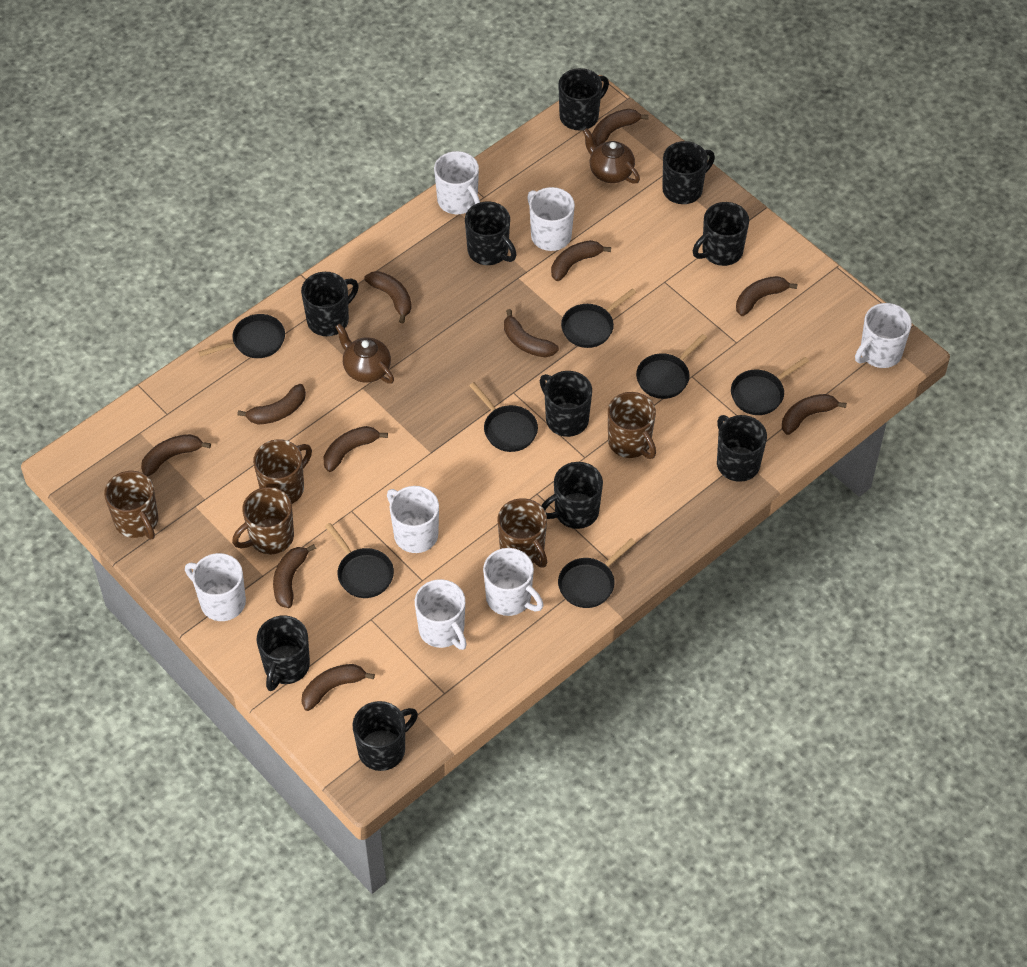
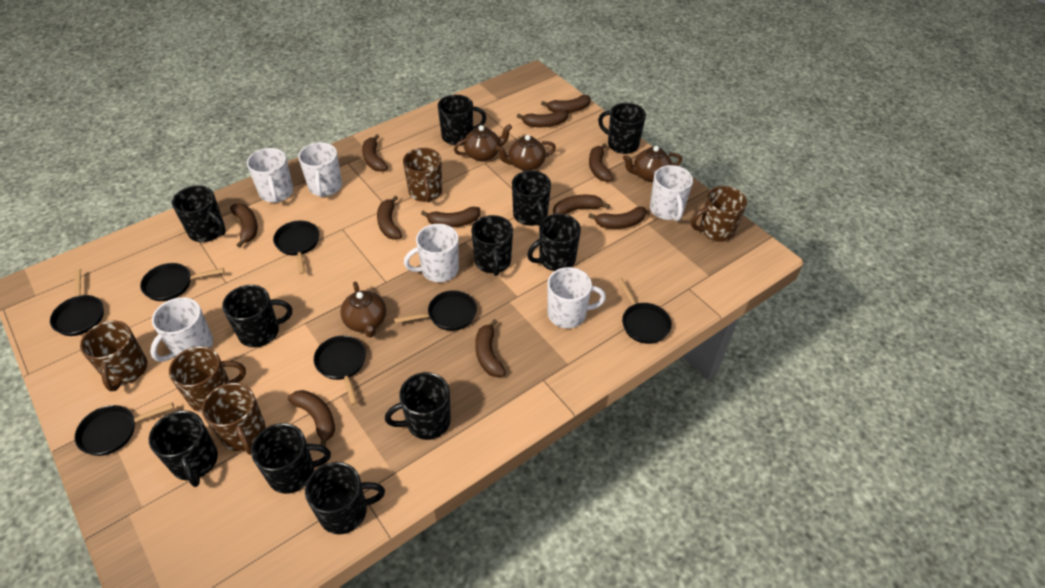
black mug: 10 -> 11
brown teapot: 2 -> 4
white mug: 7 -> 6

